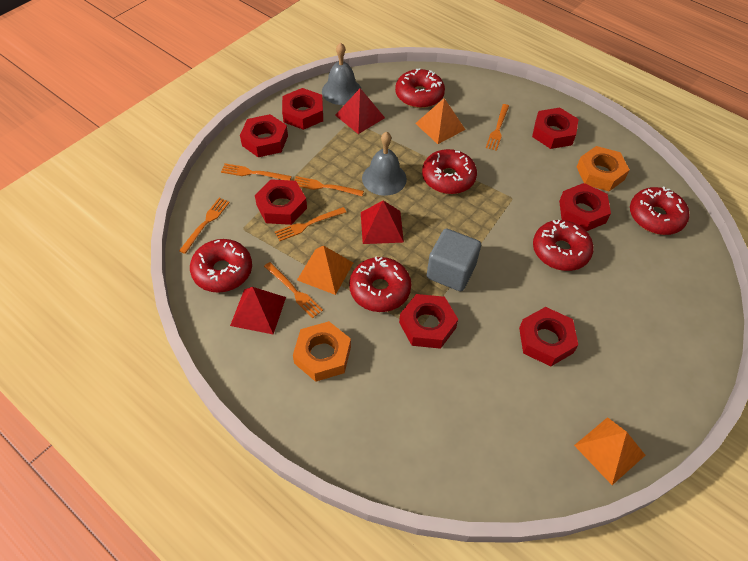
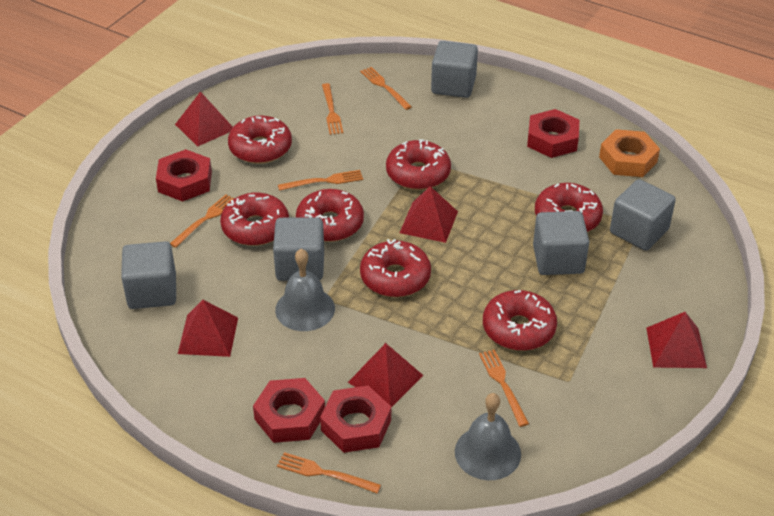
grey cube: 1 -> 5
orange nut: 2 -> 1
orange pyramid: 3 -> 0
red donut: 6 -> 7
red nut: 7 -> 4
red pyramid: 3 -> 5

